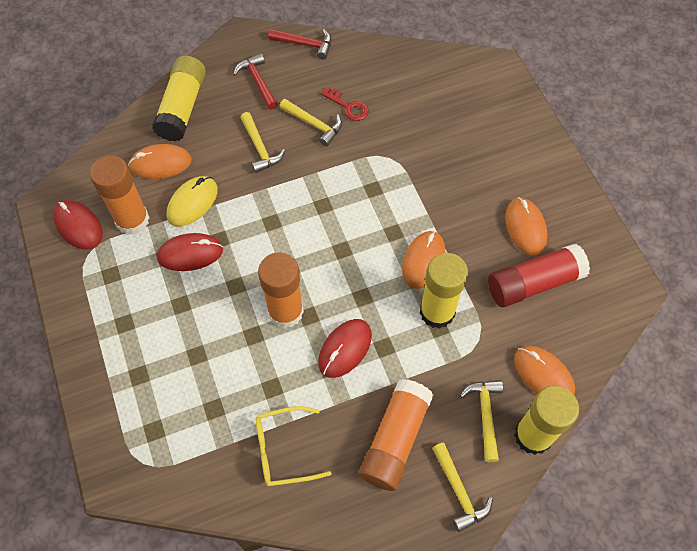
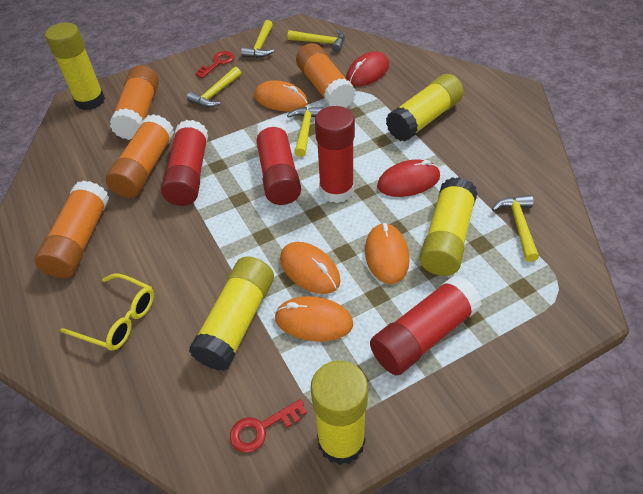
orange glue stick: 3 -> 4
red glue stick: 1 -> 4
red hammer: 2 -> 0
red key: 1 -> 2
red mouse: 3 -> 2
yellow glue stick: 3 -> 5
yellow hammer: 4 -> 5
yellow mouse: 1 -> 0

